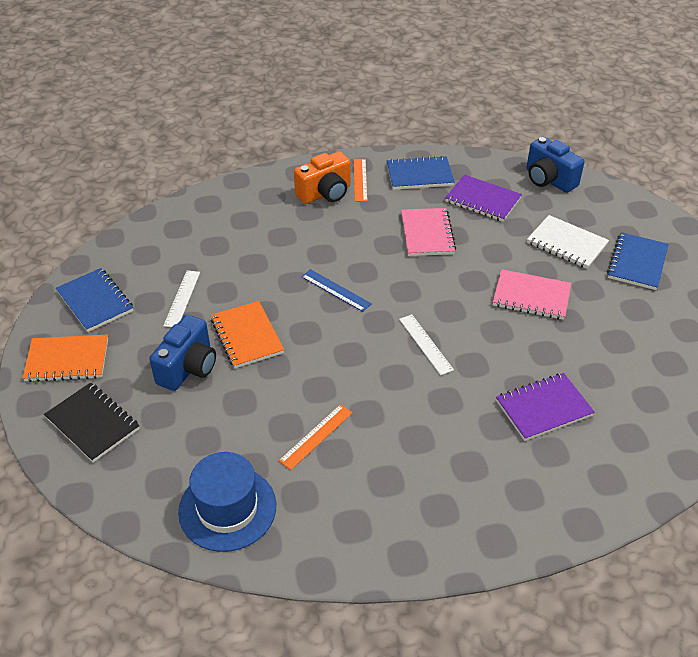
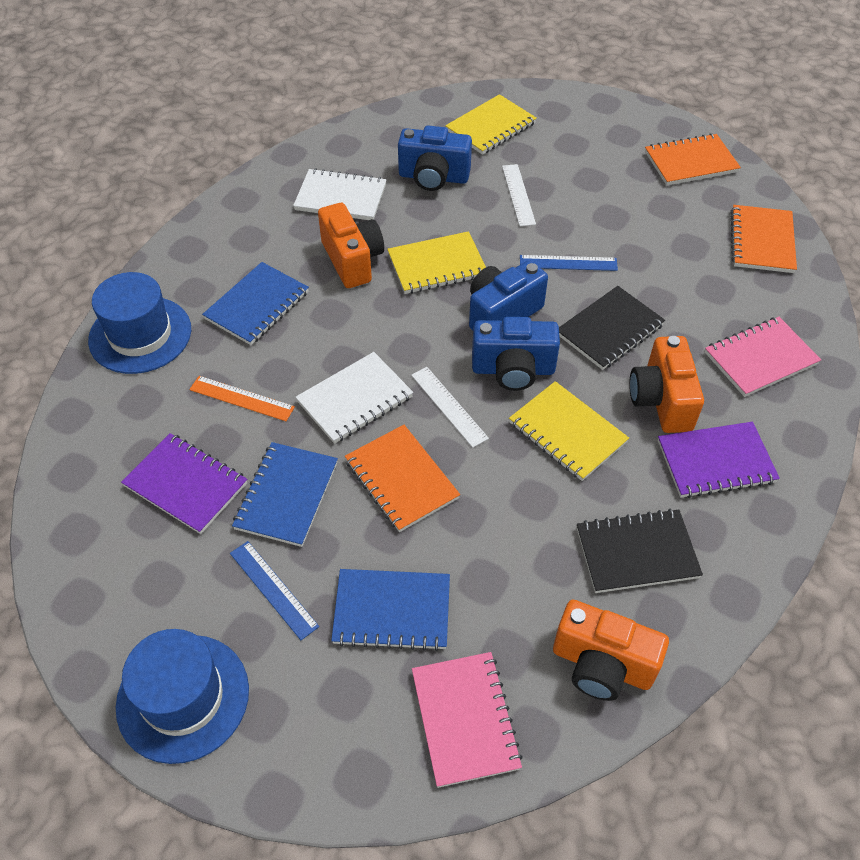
black notebook: 1 -> 2
blue camera: 2 -> 3
blue hat: 1 -> 2
blue ruler: 1 -> 2
orange camera: 1 -> 3
orange notebook: 2 -> 3
orange ruler: 2 -> 1
white notebook: 1 -> 2
yellow notebook: 0 -> 3

